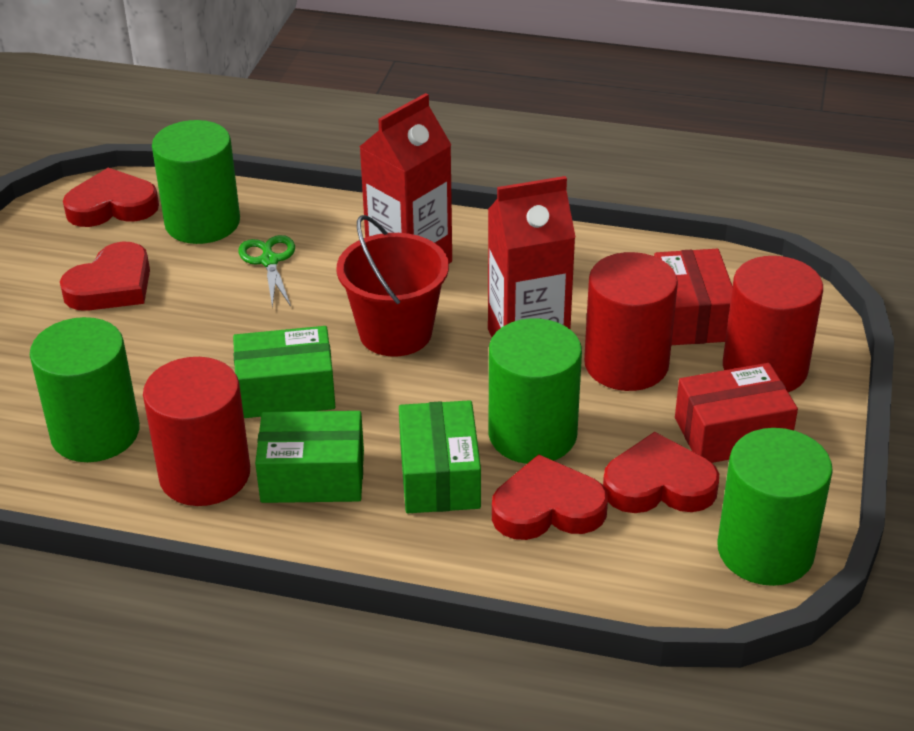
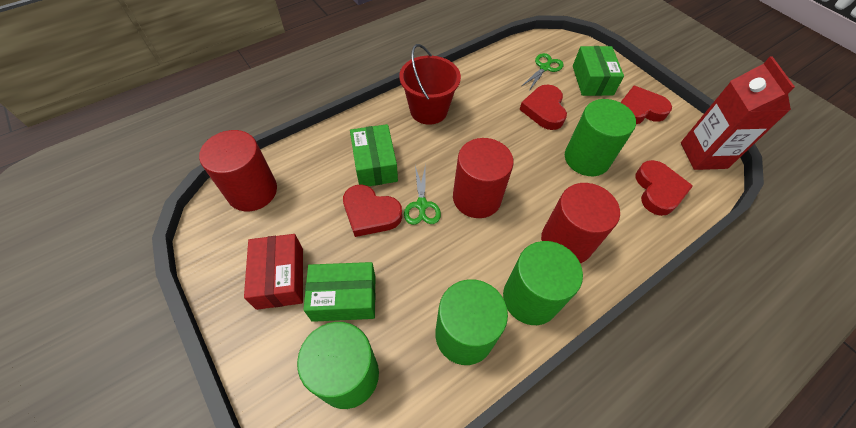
green scissors: 1 -> 2
red box: 2 -> 1
red carton: 2 -> 1

